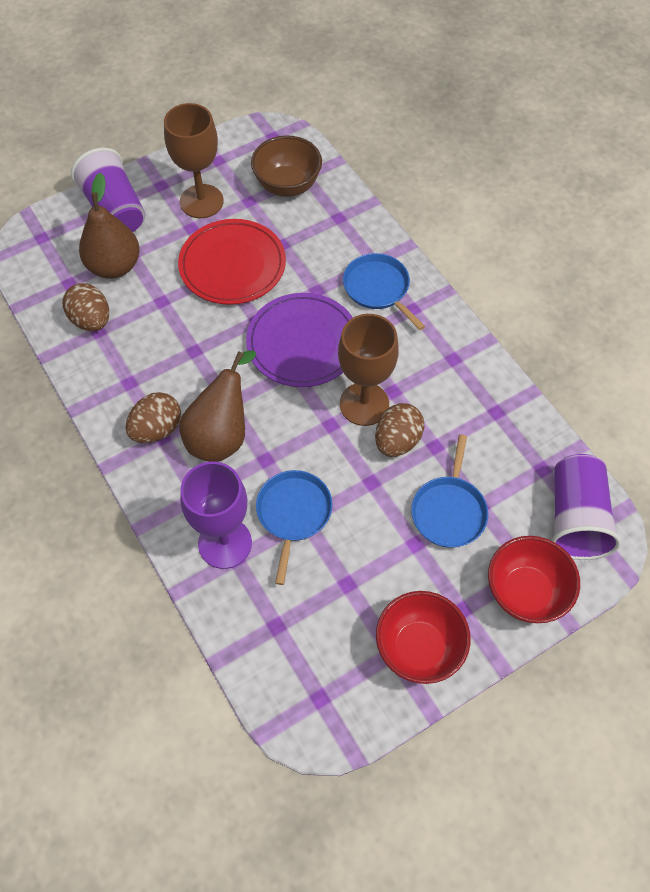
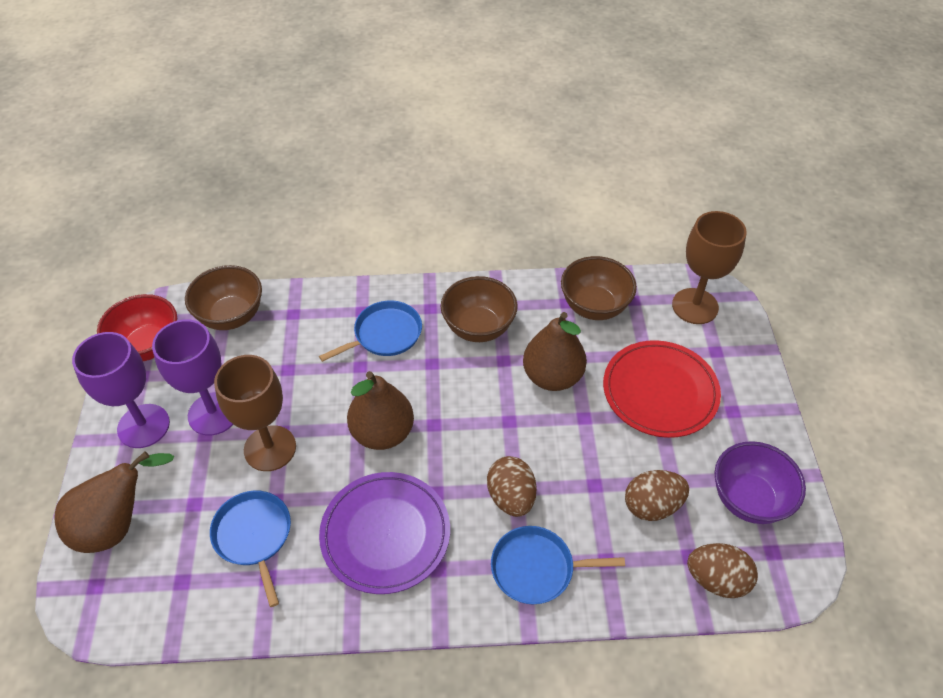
brown bowl: 1 -> 3
brown pear: 2 -> 3
purple bowl: 0 -> 1
purple cup: 2 -> 0
purple goblet: 1 -> 2
red bowl: 2 -> 1

